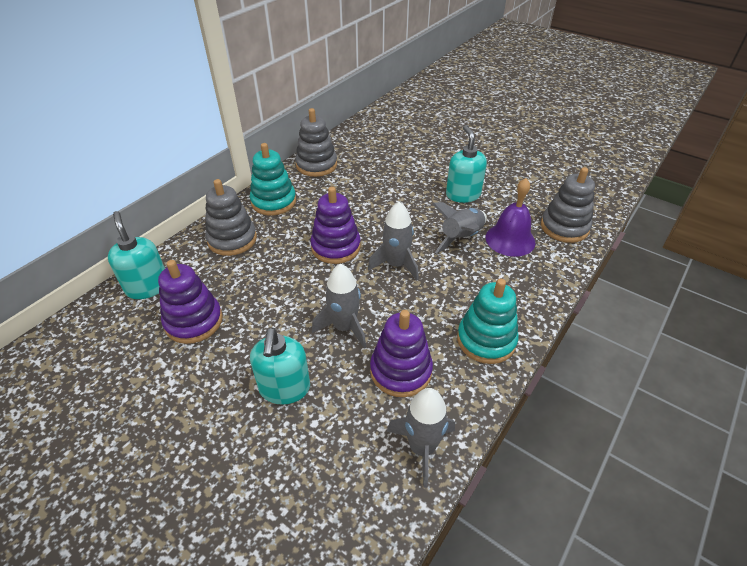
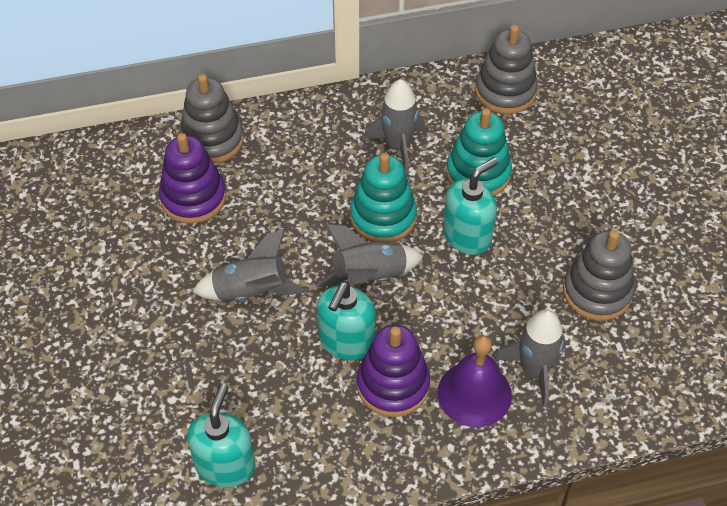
purple stacking toy: 3 -> 2

